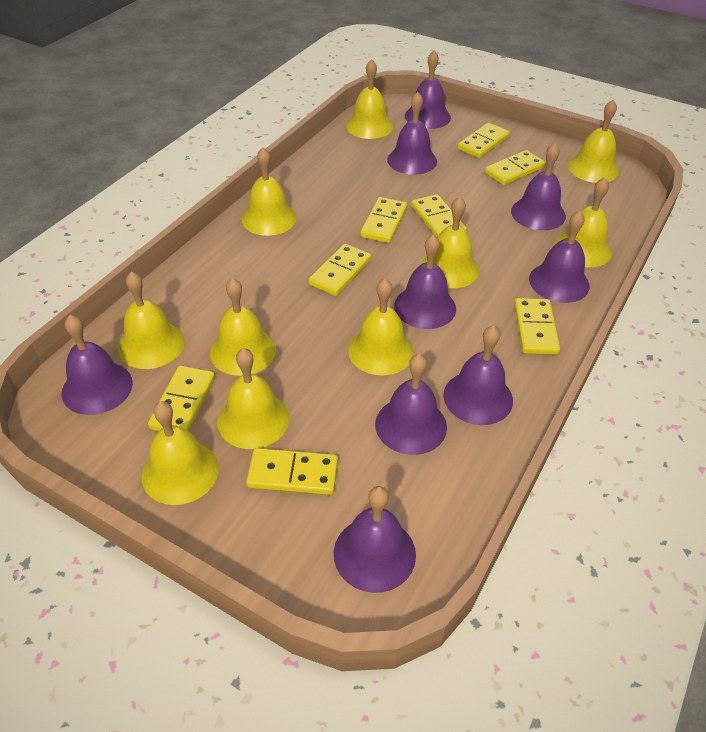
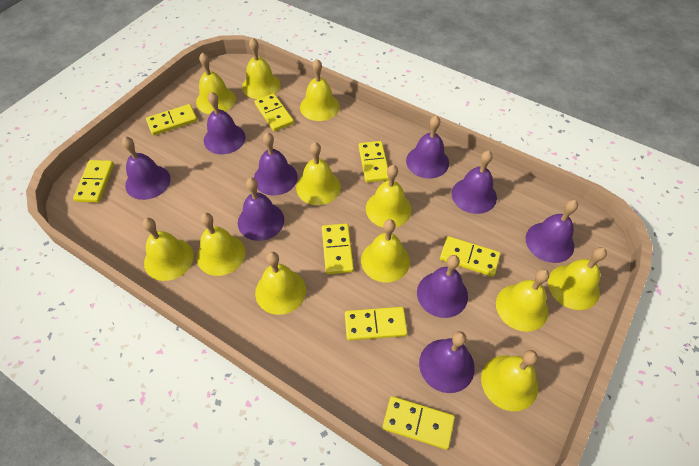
yellow bell: 10 -> 12

